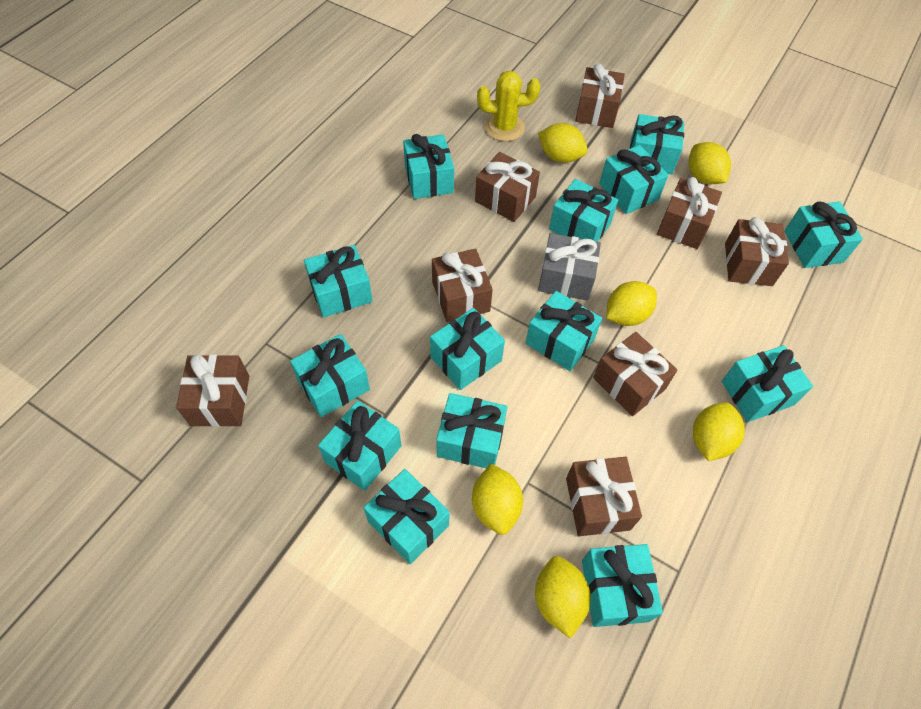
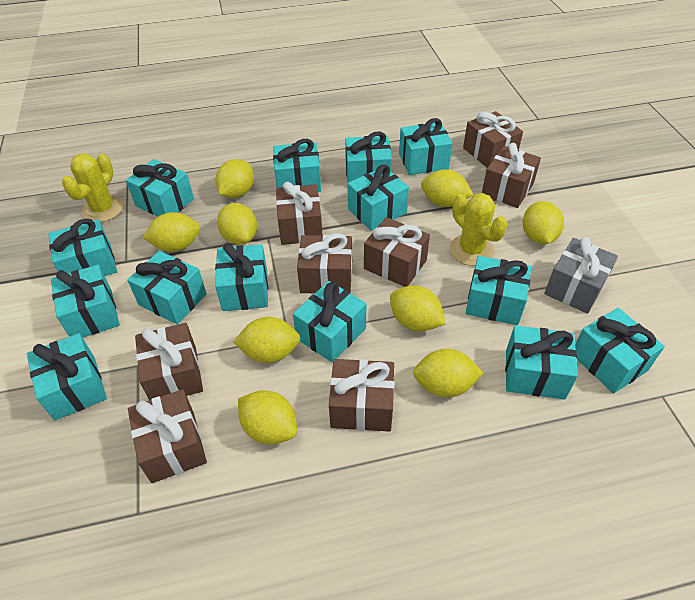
yellow cactus: 1 -> 2
yellow lemon: 6 -> 9

